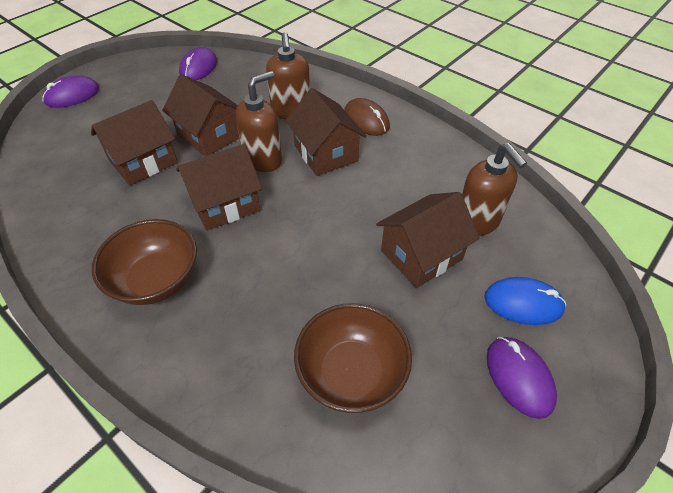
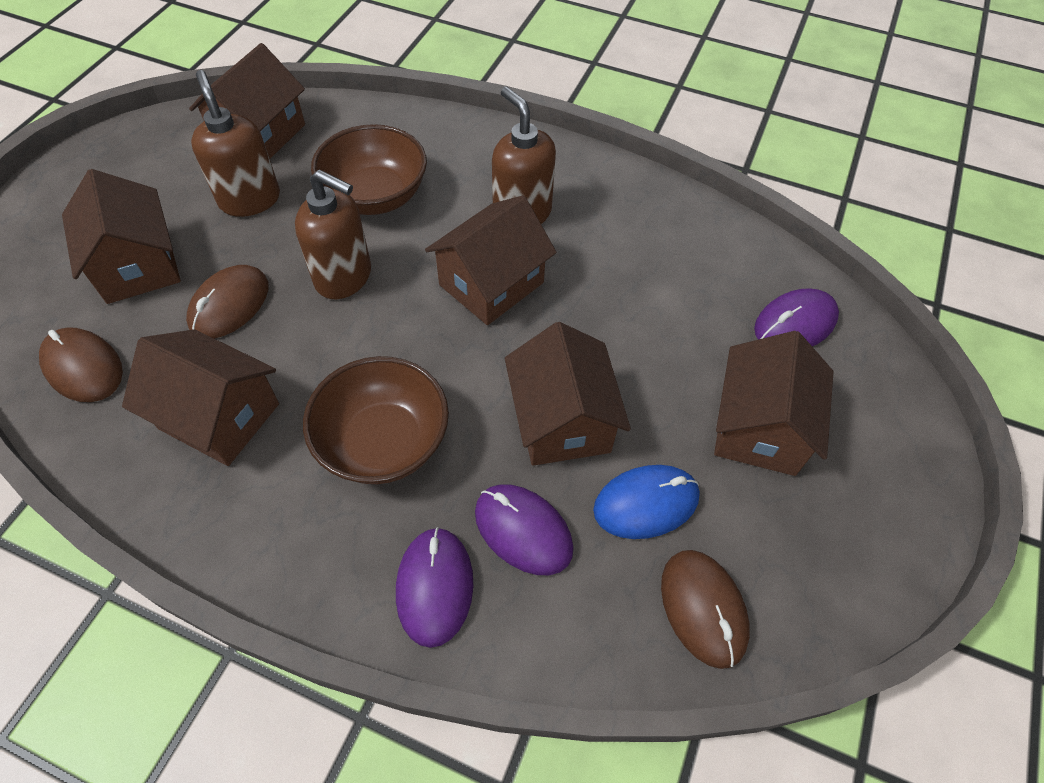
brown house: 5 -> 6
brown mouse: 1 -> 3

